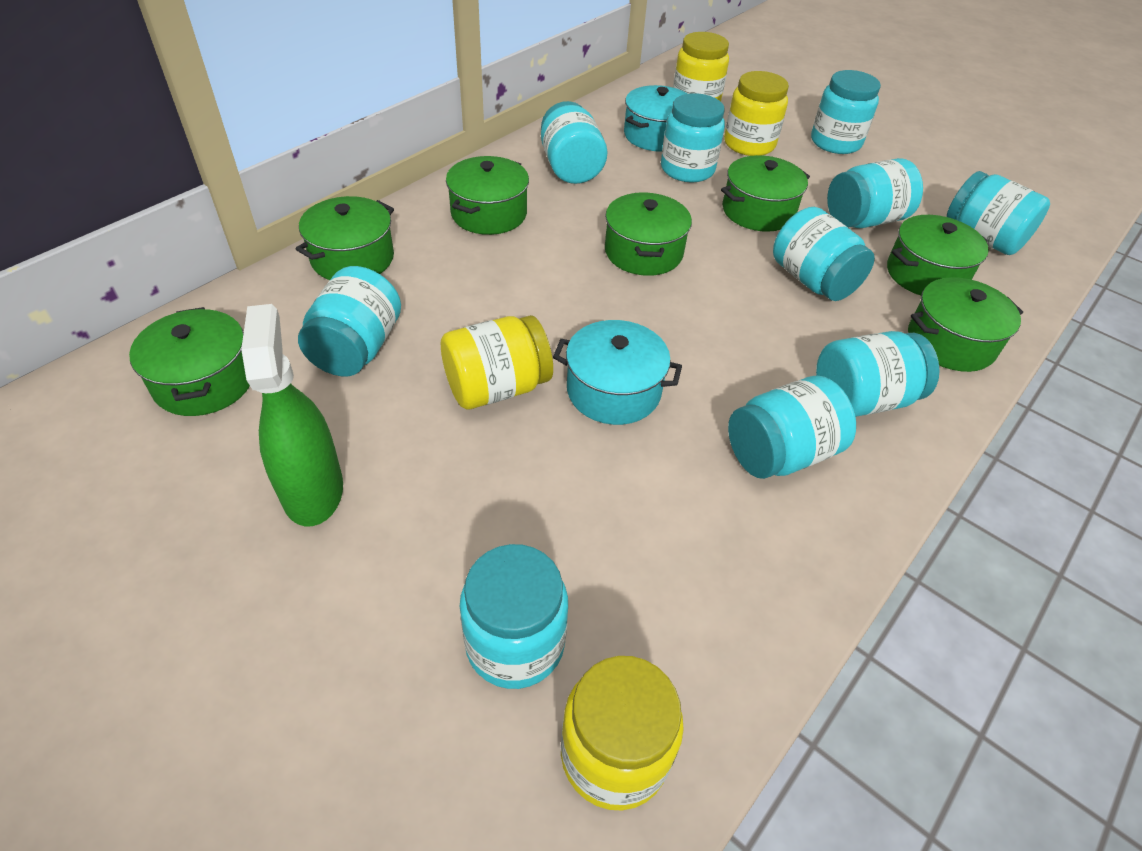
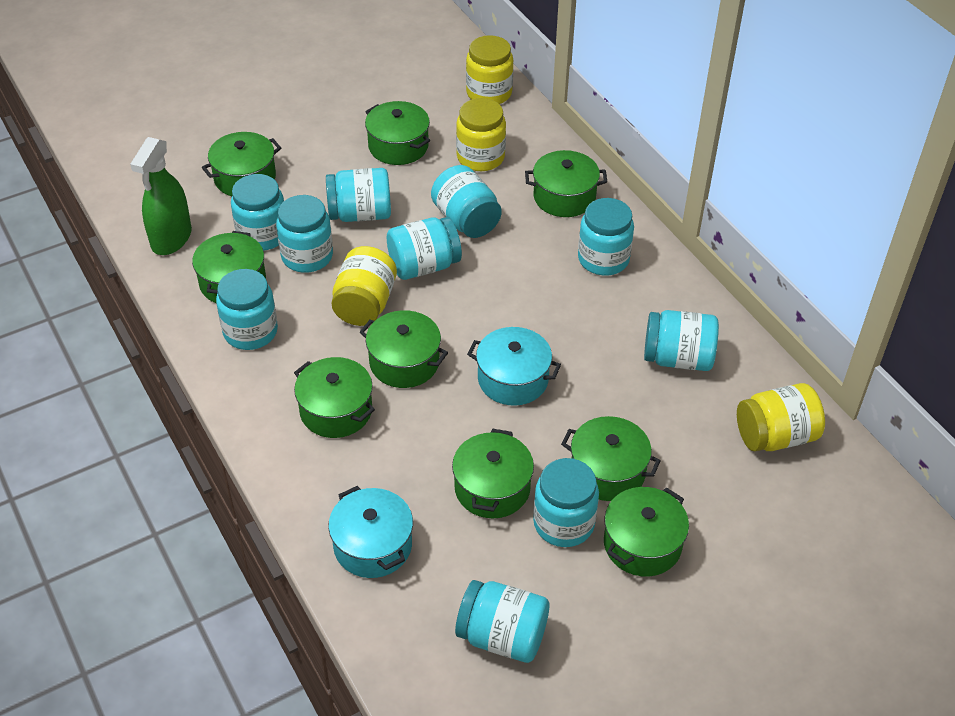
green pot: 7 -> 9

